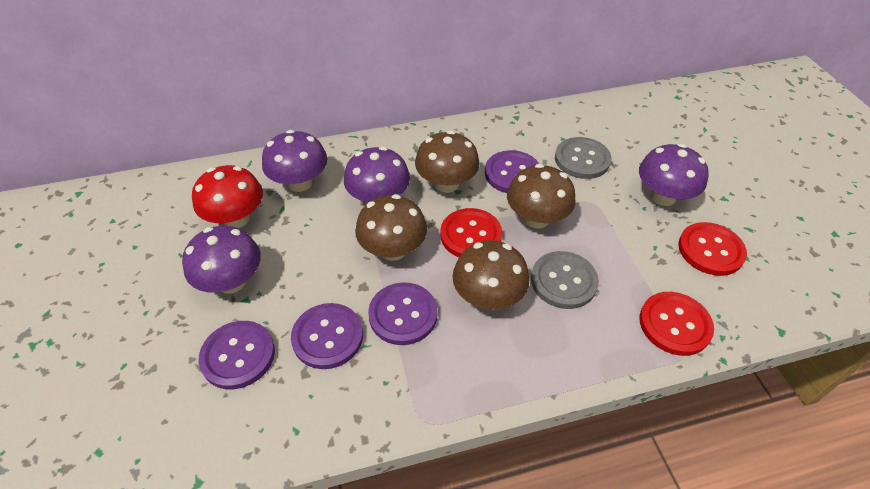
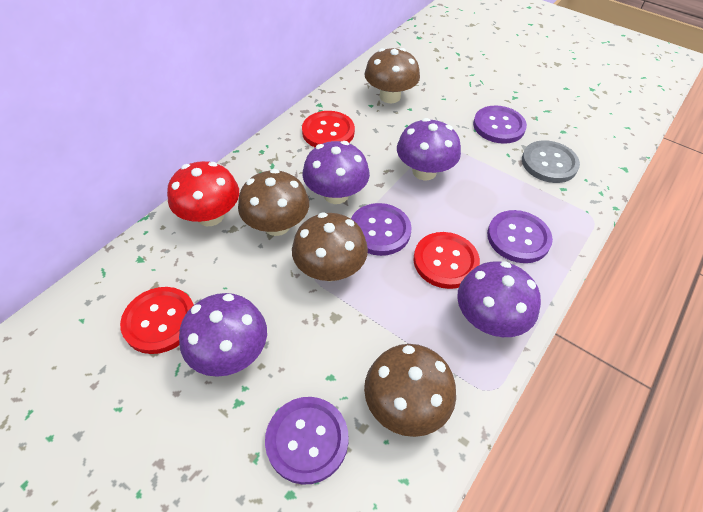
grey button: 2 -> 1

